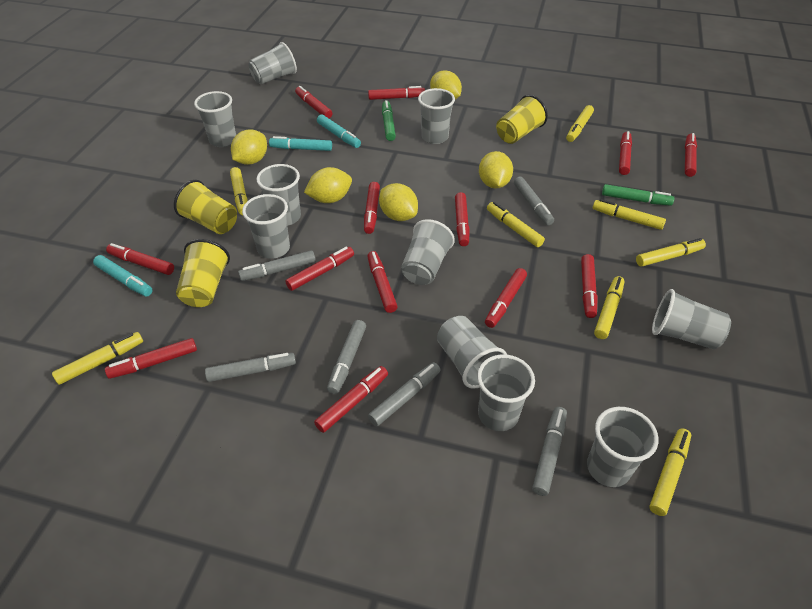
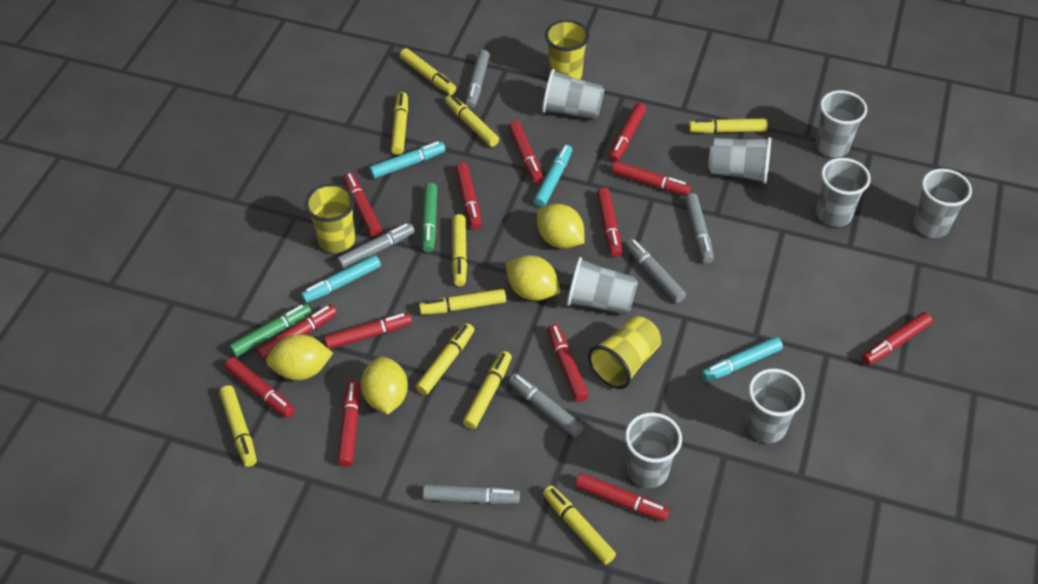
grey cup: 10 -> 8
turquoise marker: 3 -> 4
yellow lemon: 5 -> 4
yellow marker: 8 -> 10

